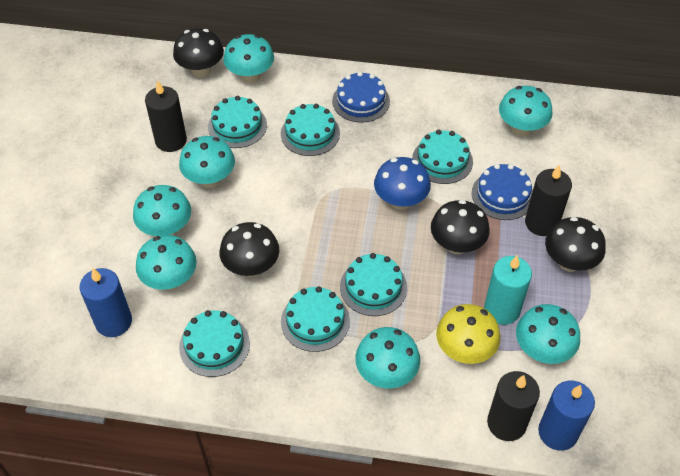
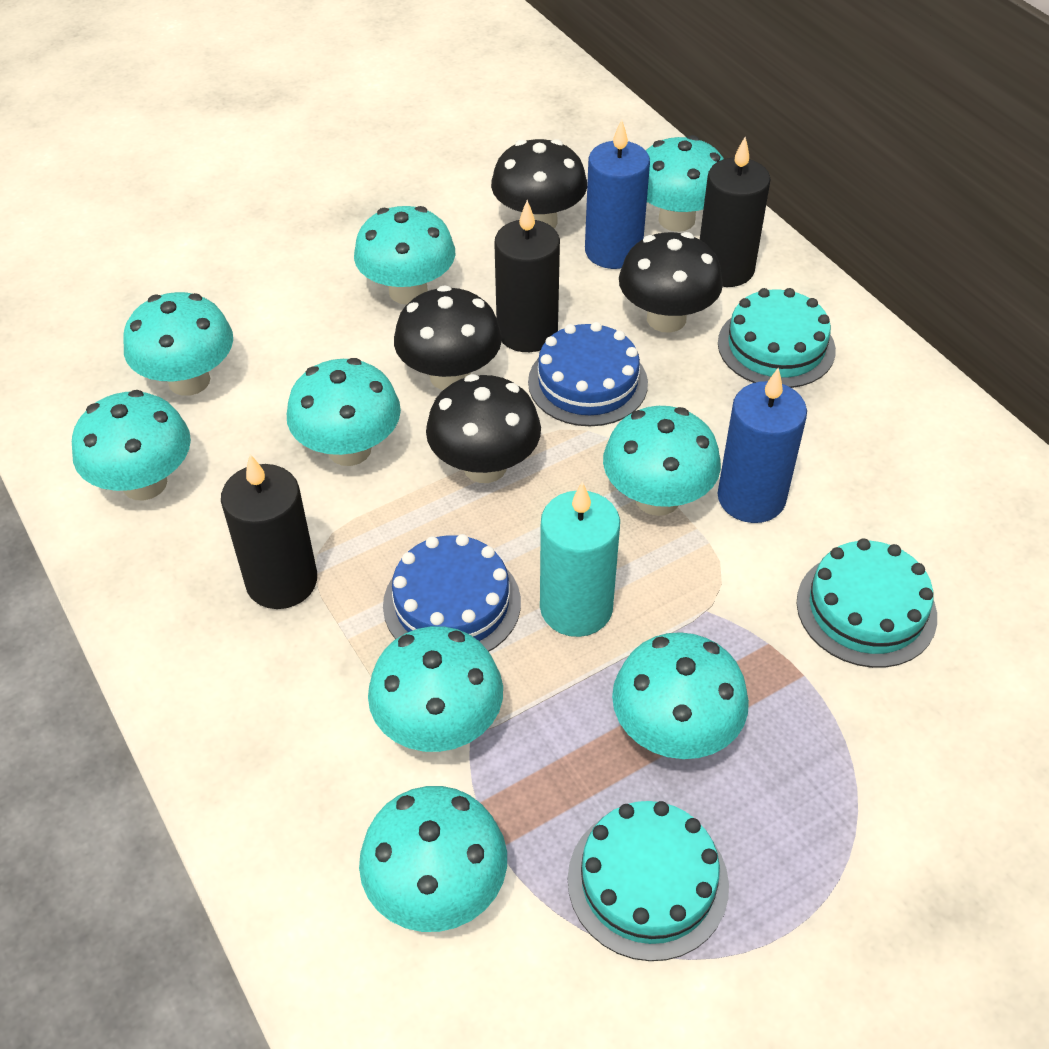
blue mushroom: 1 -> 0
turquoise cake: 6 -> 3
turquoise mushroom: 7 -> 9
yellow mushroom: 1 -> 0

